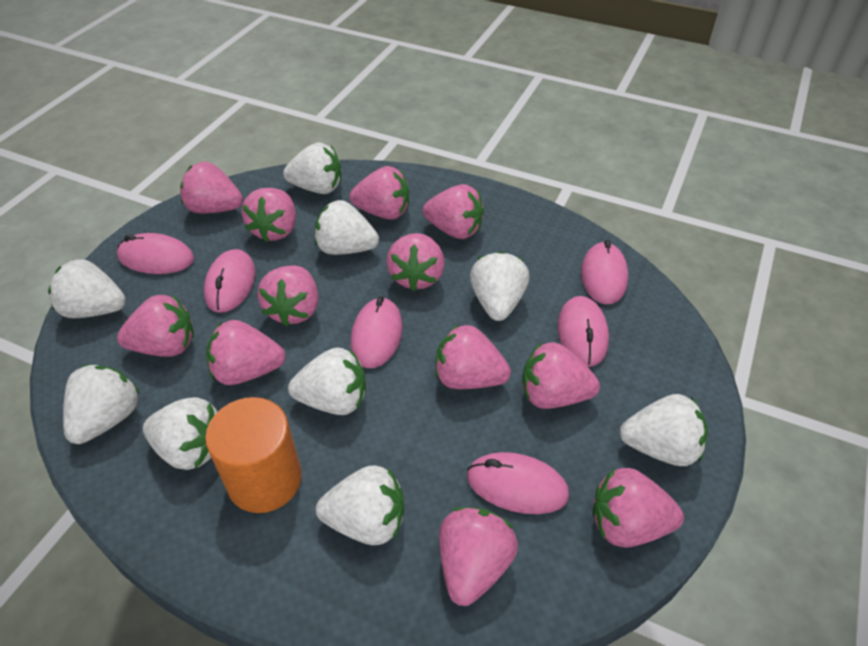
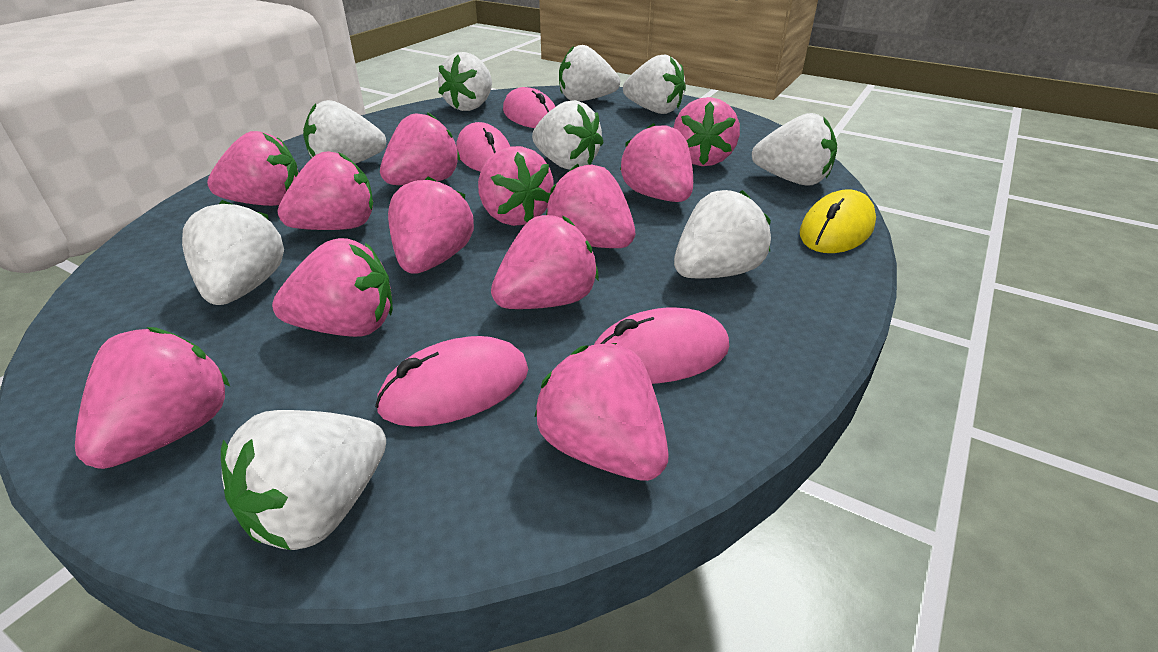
orange cylinder: 1 -> 0
pink mouse: 6 -> 4
yellow mouse: 0 -> 1

